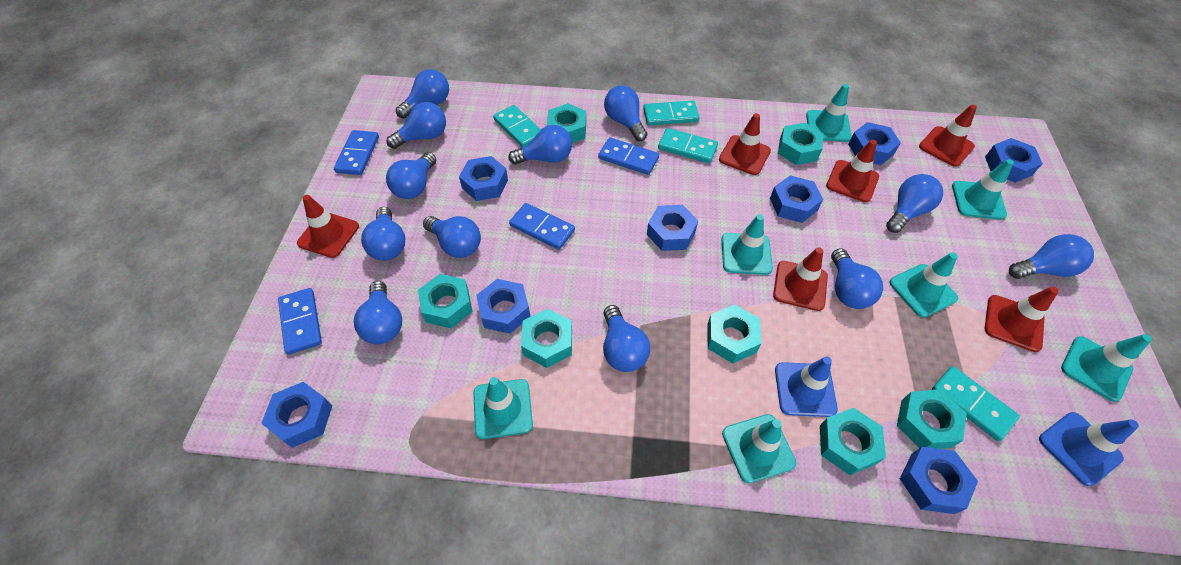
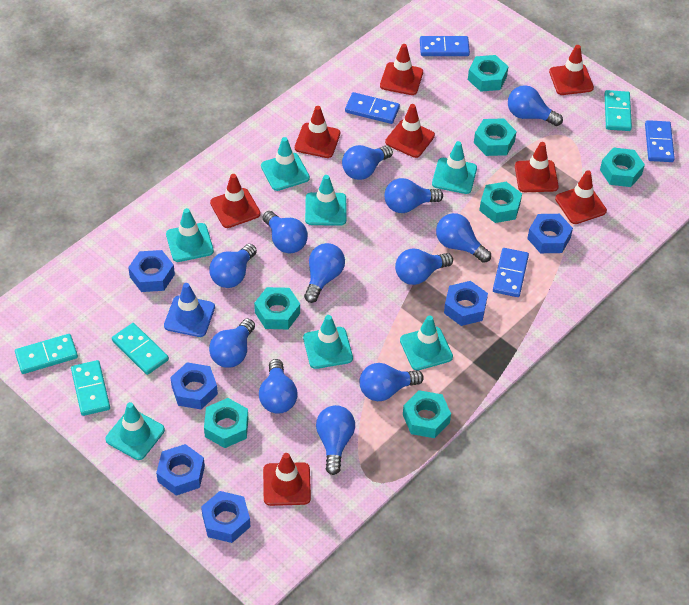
blue nut: 8 -> 6
blue traffic cone: 2 -> 1
red traffic cone: 6 -> 8

